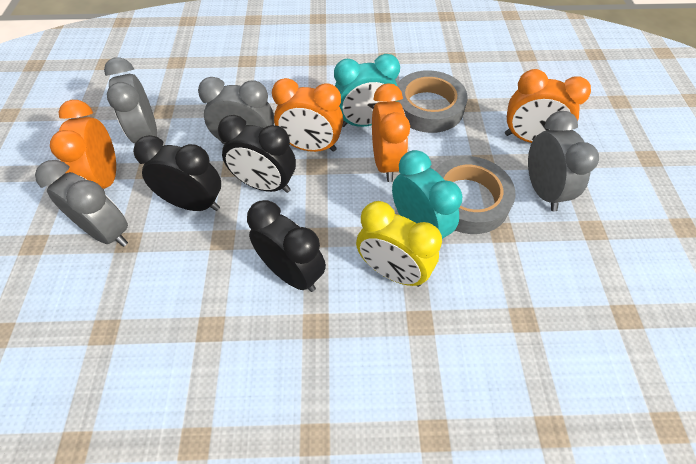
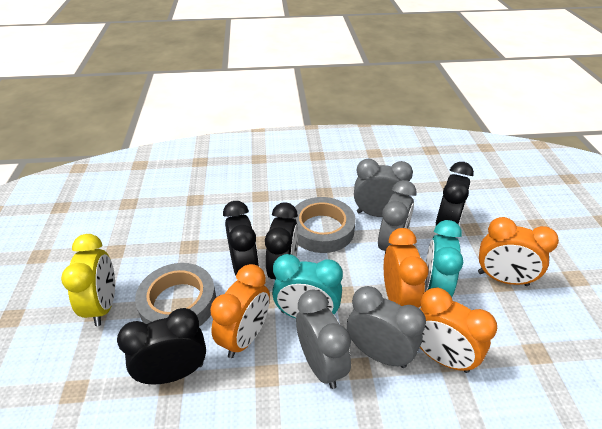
black clock: 3 -> 4

